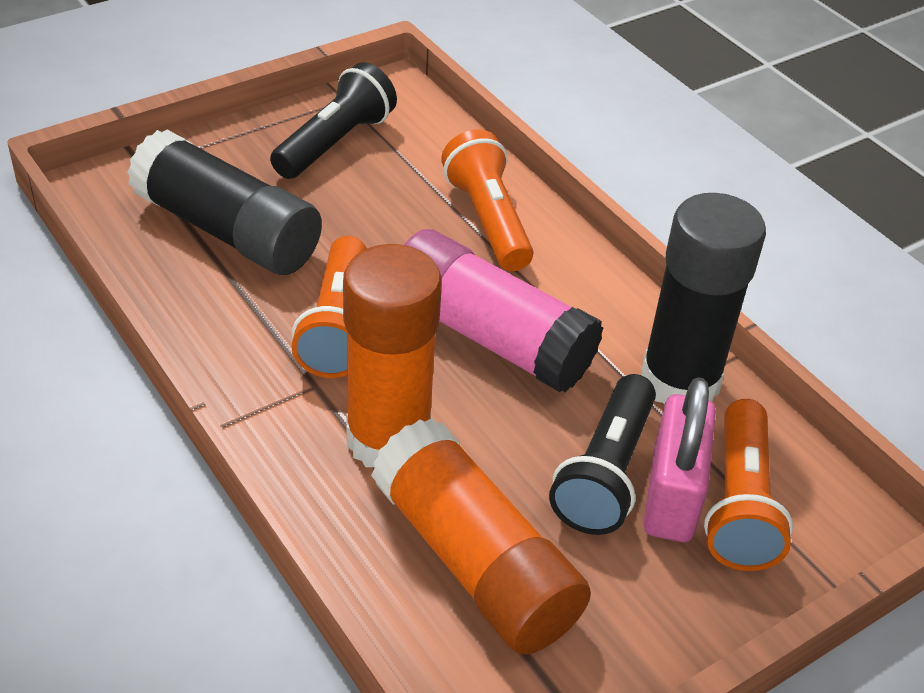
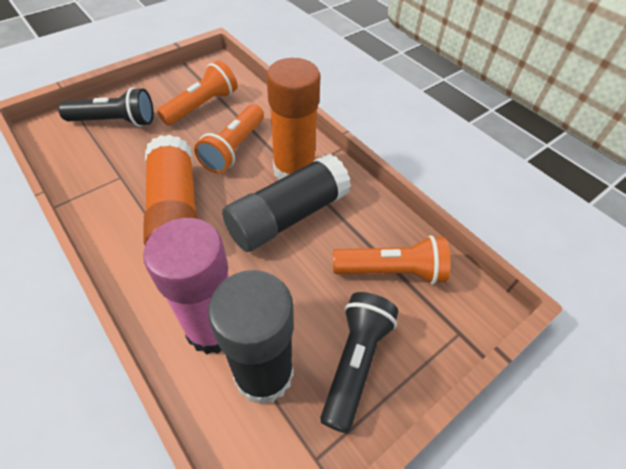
pink padlock: 1 -> 0

